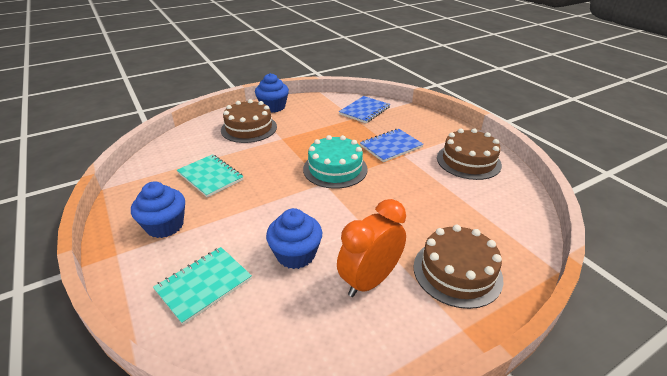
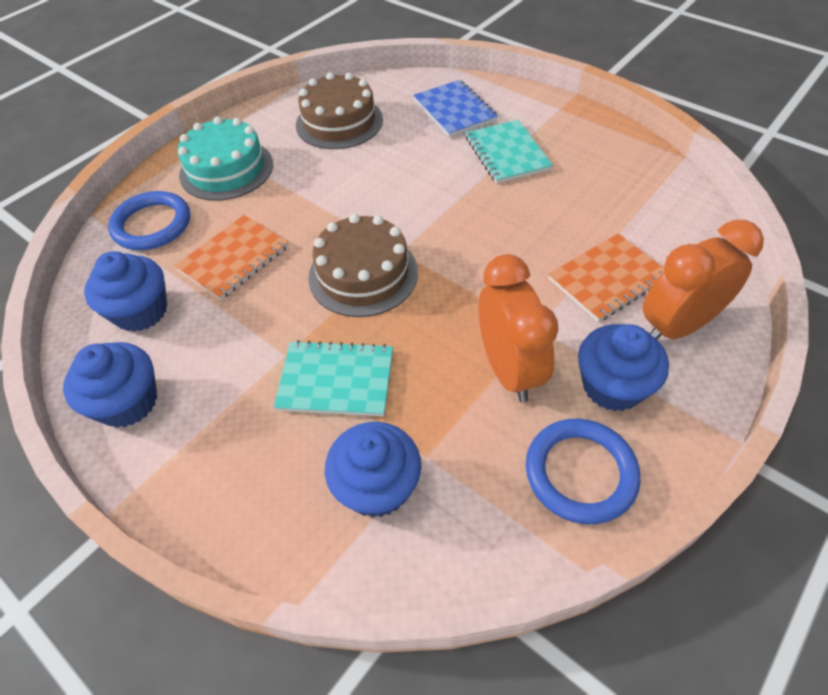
blue cupcake: 3 -> 4
blue notebook: 2 -> 1
blue ring: 0 -> 2
brown cake: 3 -> 2
orange clock: 1 -> 2
orange notebook: 0 -> 2

